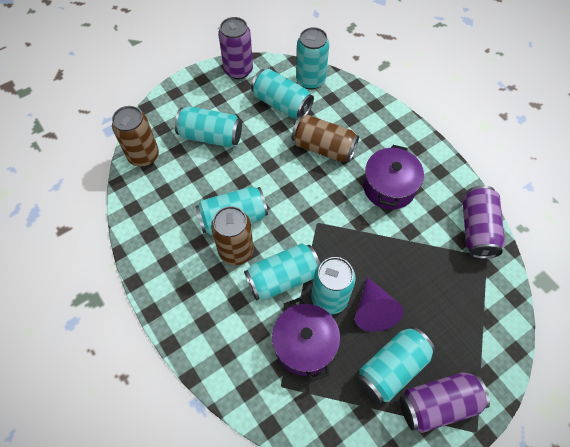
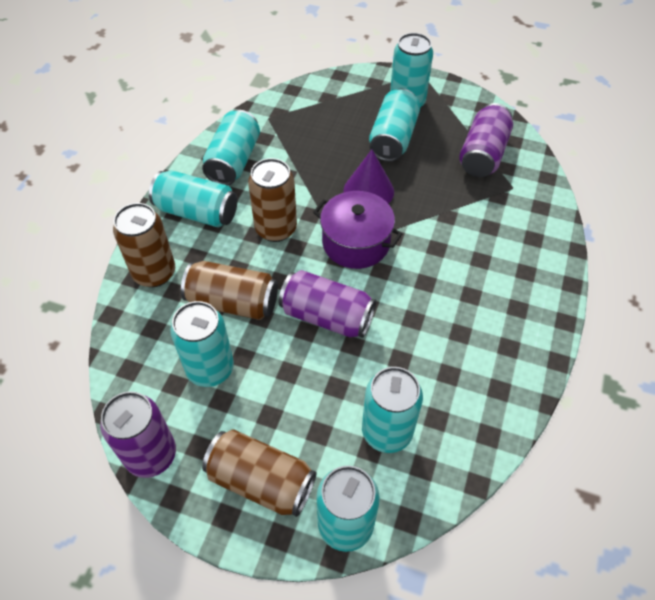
brown can: 3 -> 4
purple pot: 2 -> 1

